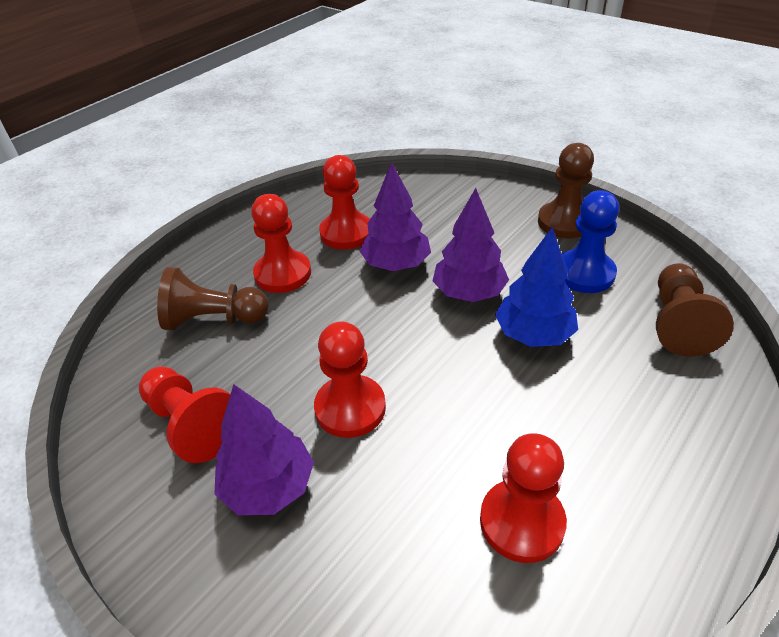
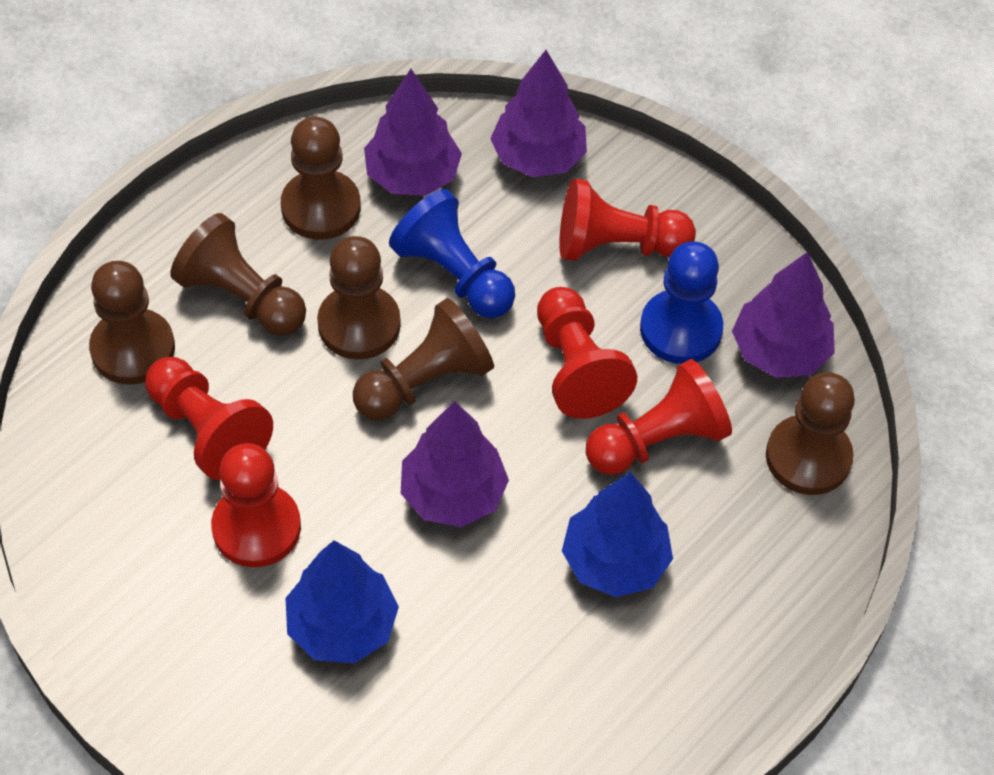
blue pawn: 1 -> 2
blue tree: 1 -> 2
brown pawn: 3 -> 6
purple tree: 3 -> 4

